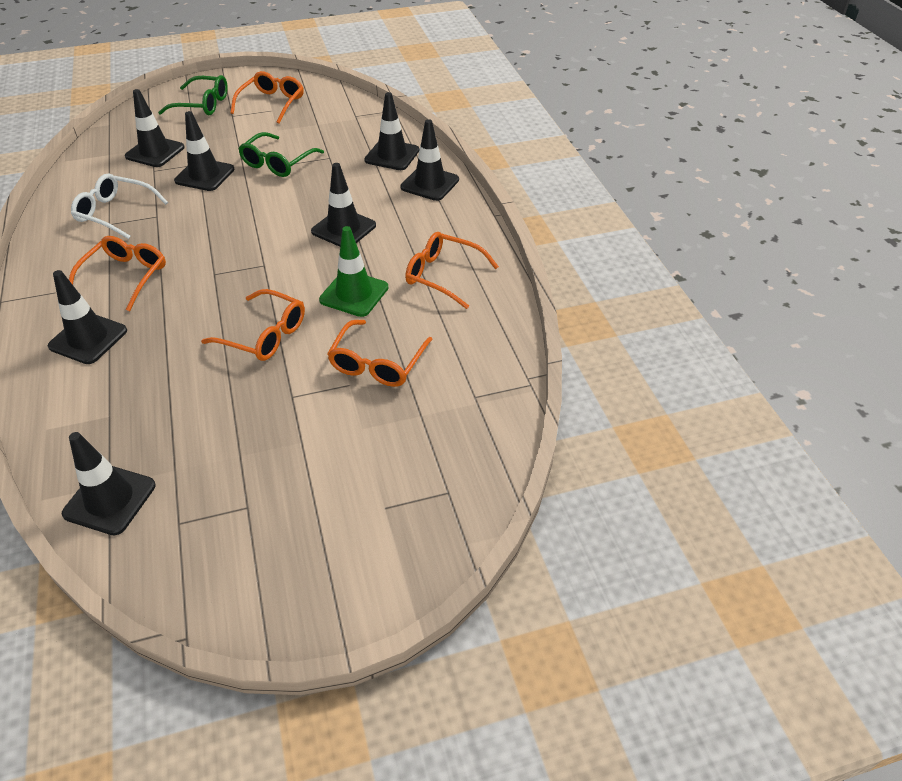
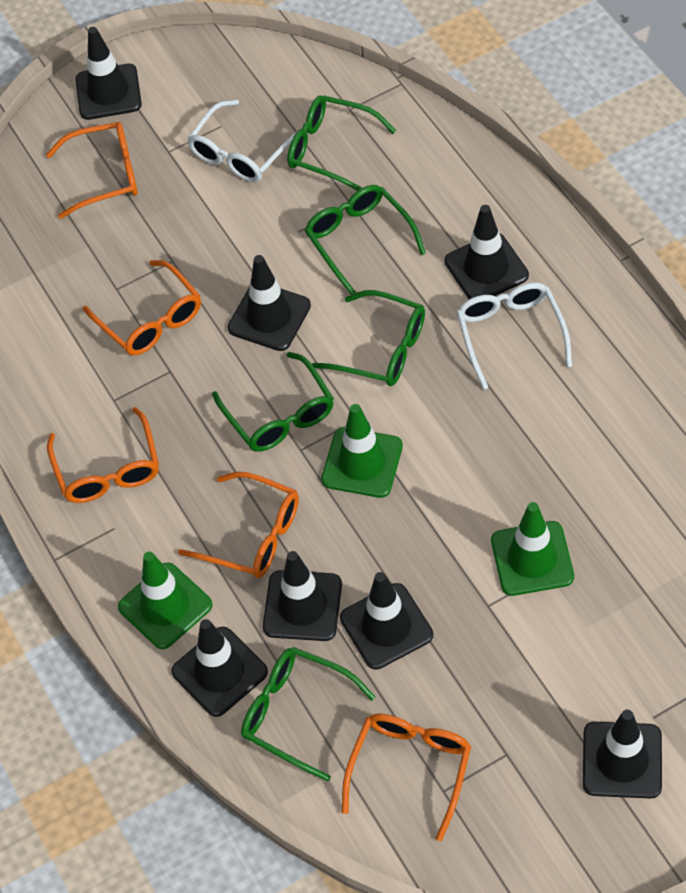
green glasses: 2 -> 5
green traffic cone: 1 -> 3
white glasses: 1 -> 2

